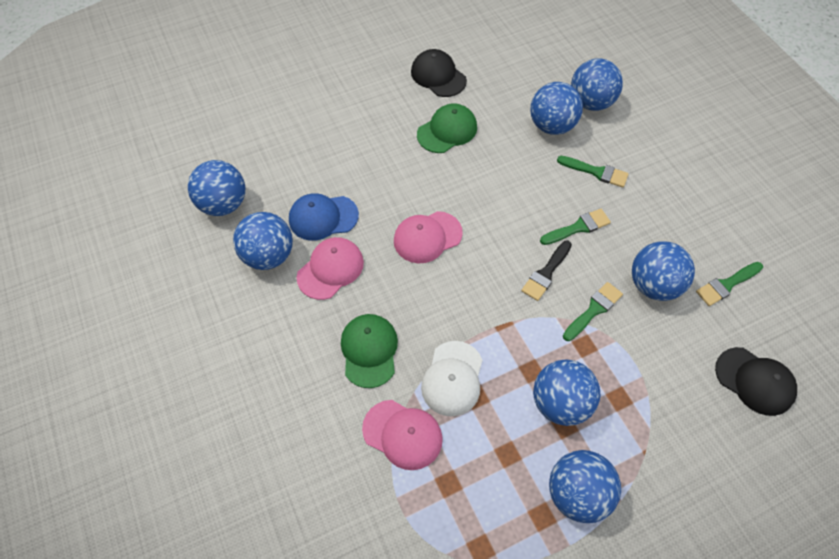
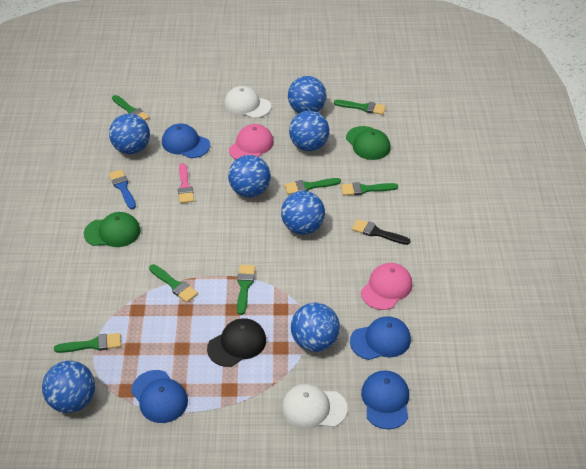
black cap: 2 -> 1
blue brush: 0 -> 1
blue cap: 1 -> 4
green brush: 4 -> 7
pink brush: 0 -> 1
pink cap: 3 -> 2
white cap: 1 -> 2

